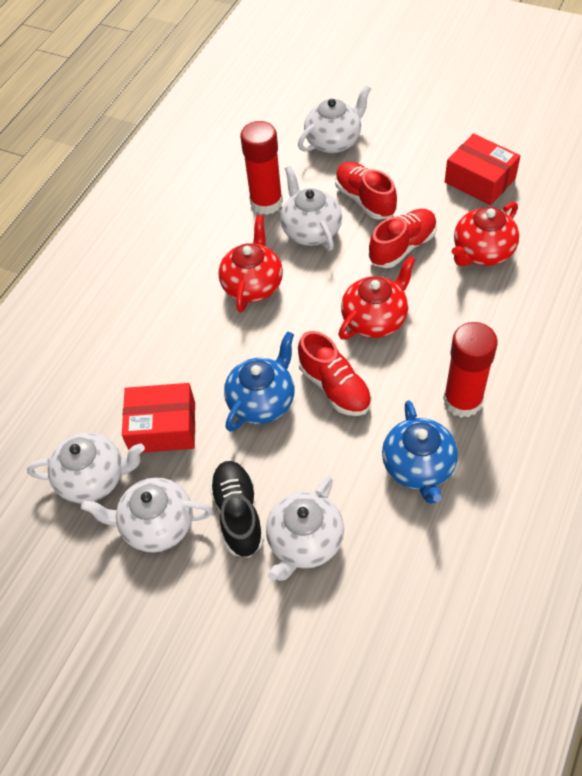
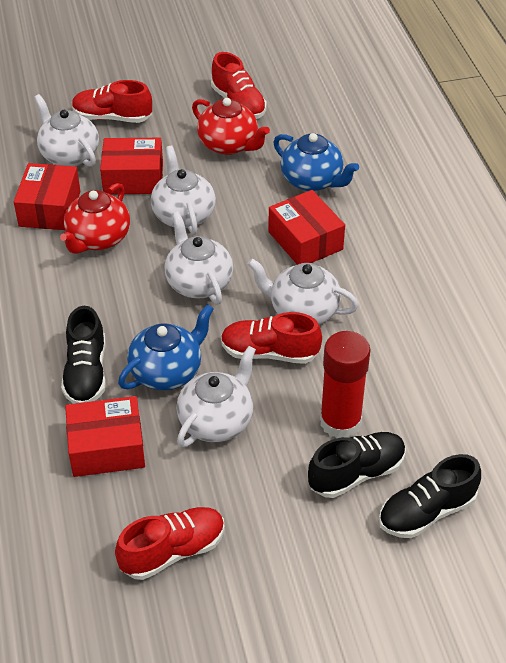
black shoe: 1 -> 3
red box: 2 -> 4
red glue stick: 2 -> 1
red shoe: 3 -> 4
red teapot: 3 -> 2

